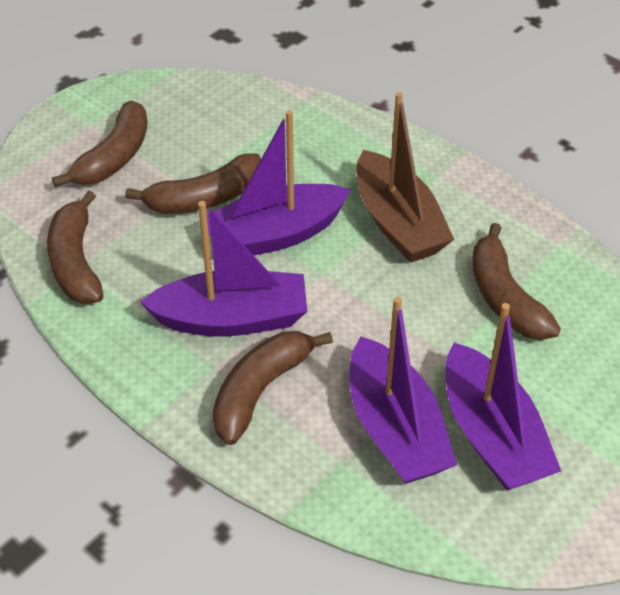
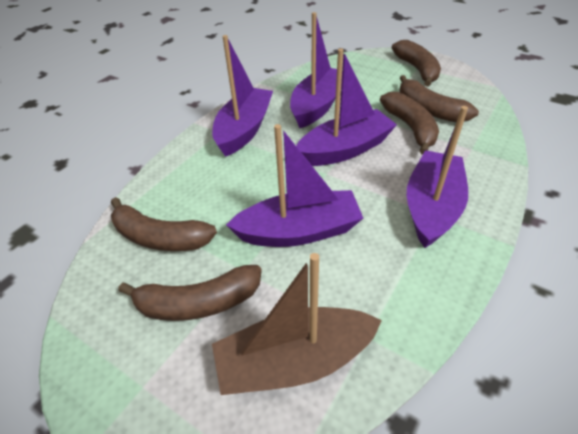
purple boat: 4 -> 5

